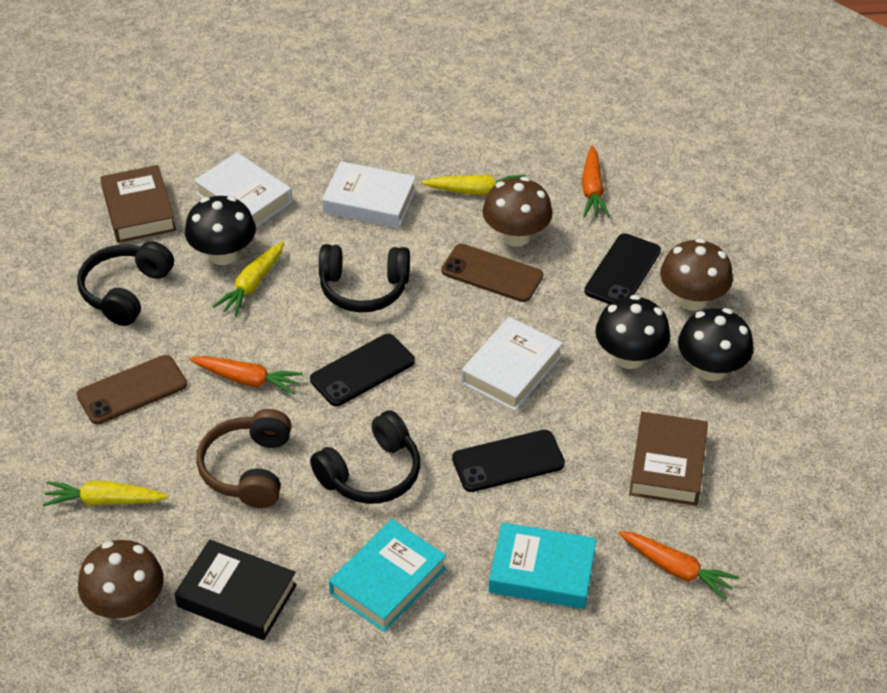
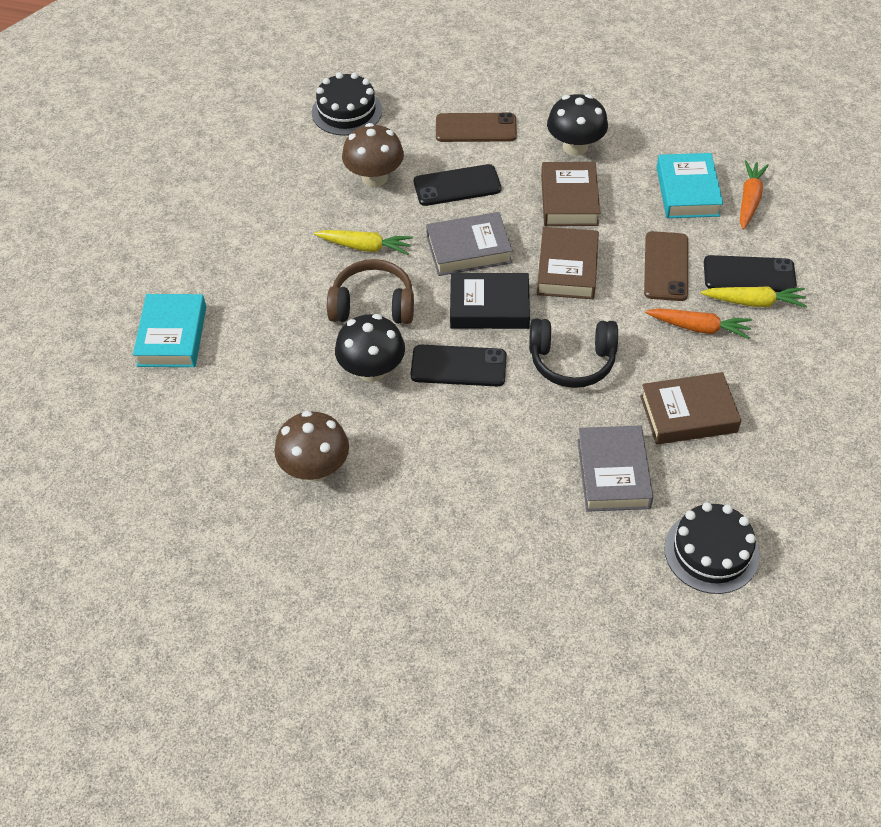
black cake: 0 -> 2
black headphones: 3 -> 1
black mushroom: 3 -> 2
brown book: 2 -> 3
brown mushroom: 3 -> 2
grey book: 0 -> 2
orange carrot: 3 -> 2
white book: 3 -> 0
yellow carrot: 3 -> 2

